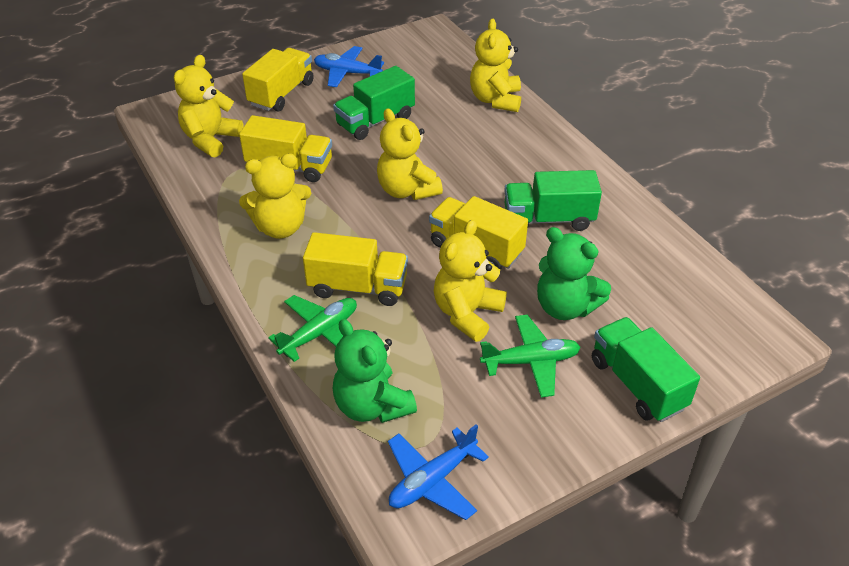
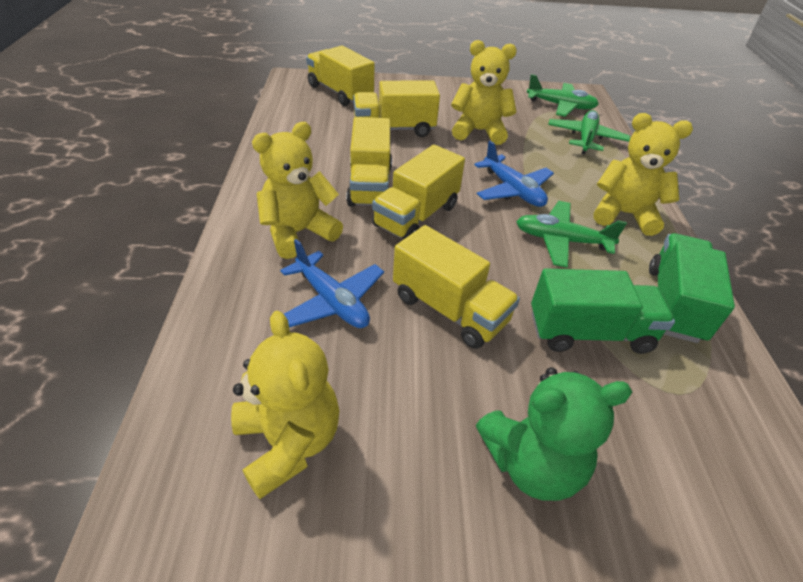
green plane: 2 -> 3
green teddy bear: 2 -> 1
green truck: 3 -> 2
yellow teddy bear: 5 -> 4
yellow truck: 4 -> 5

